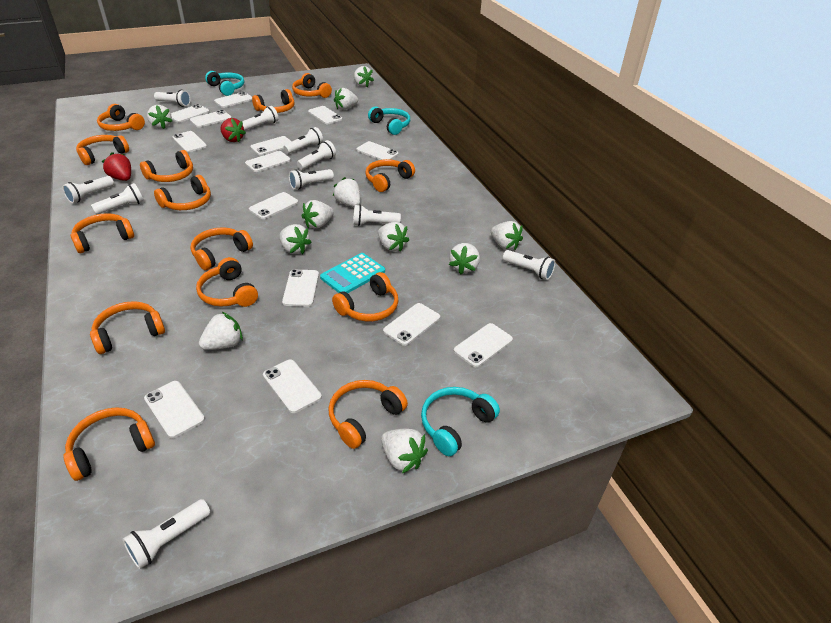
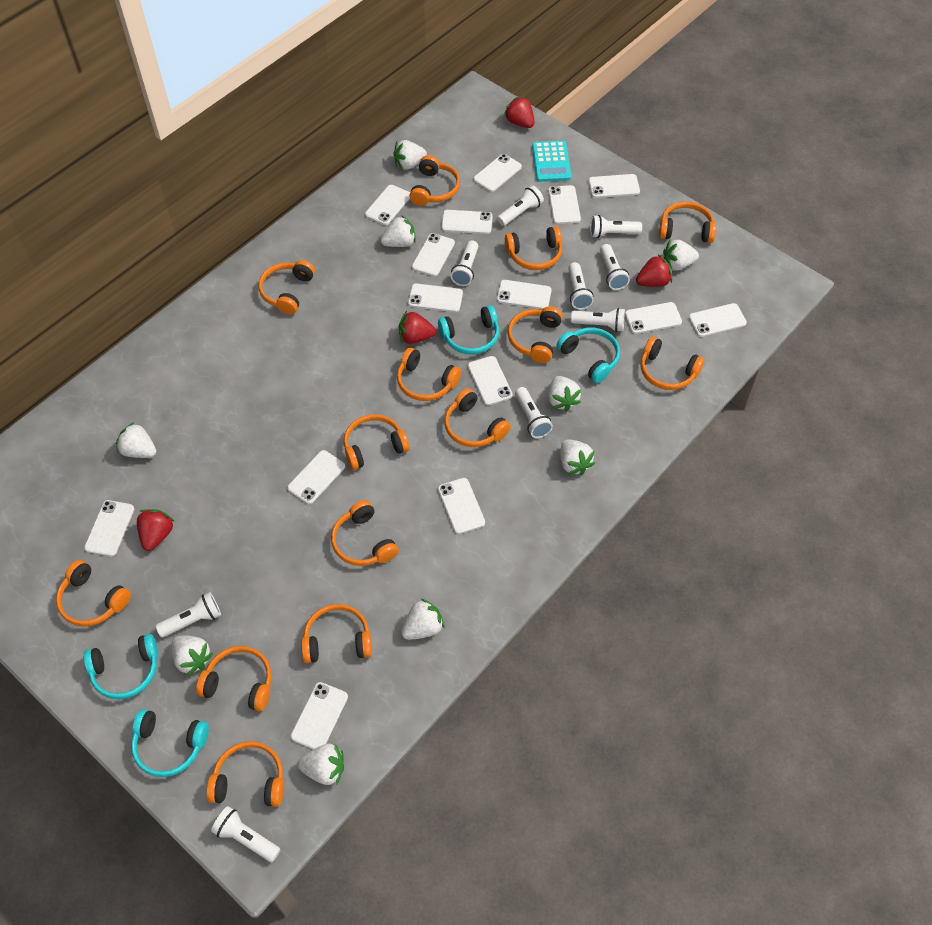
red strawberry: 2 -> 4
turquoise headphones: 3 -> 4
white flashlight: 10 -> 9
white phone: 14 -> 15
white strawberry: 11 -> 9

